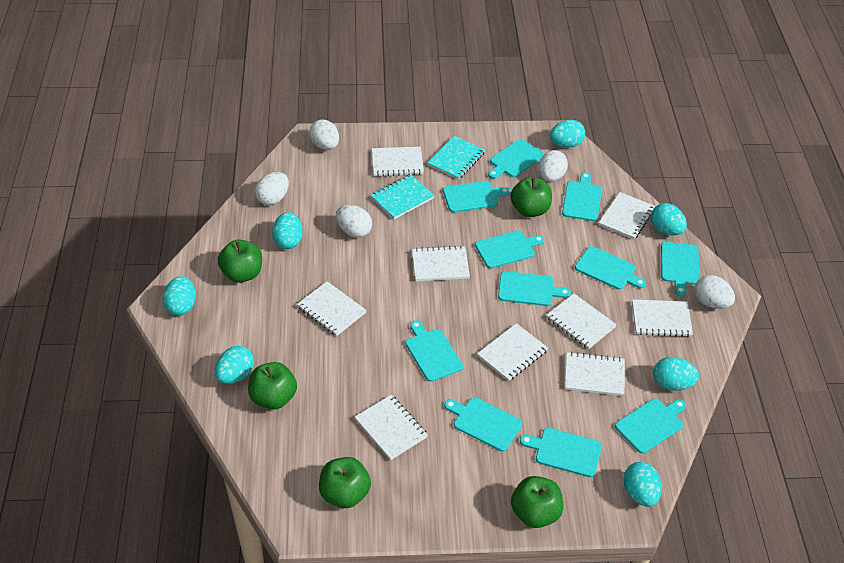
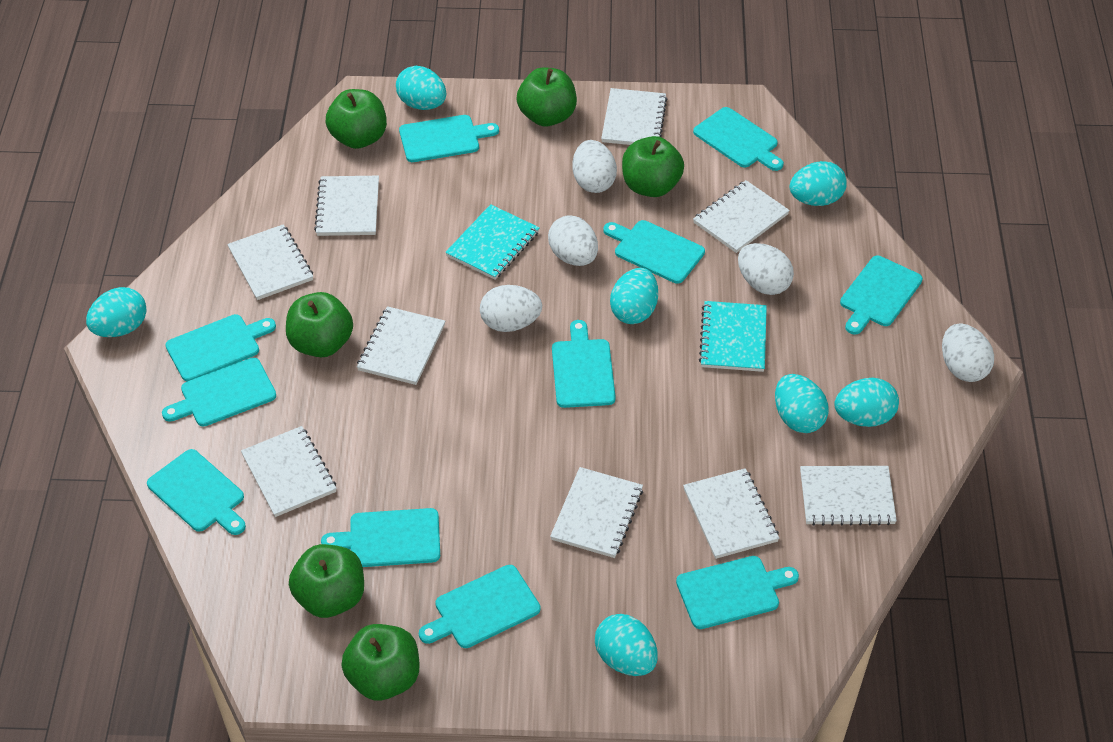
green apple: 5 -> 6

